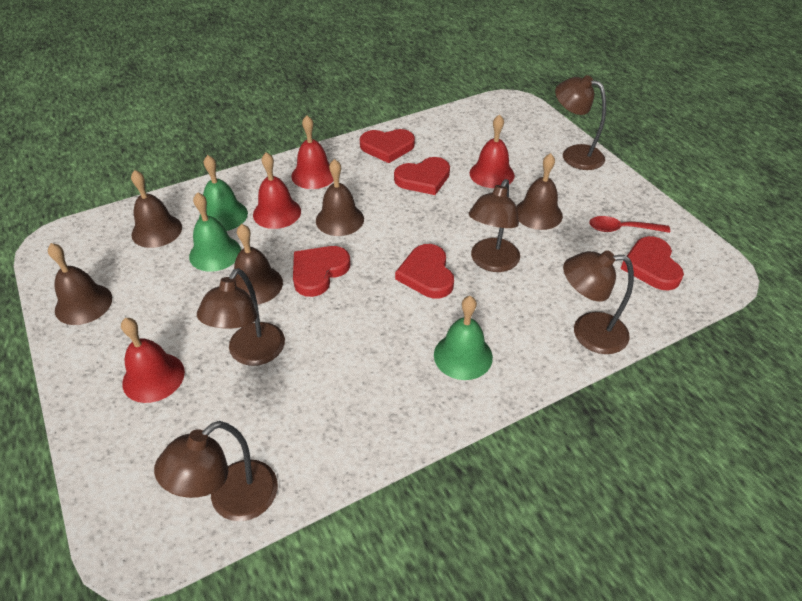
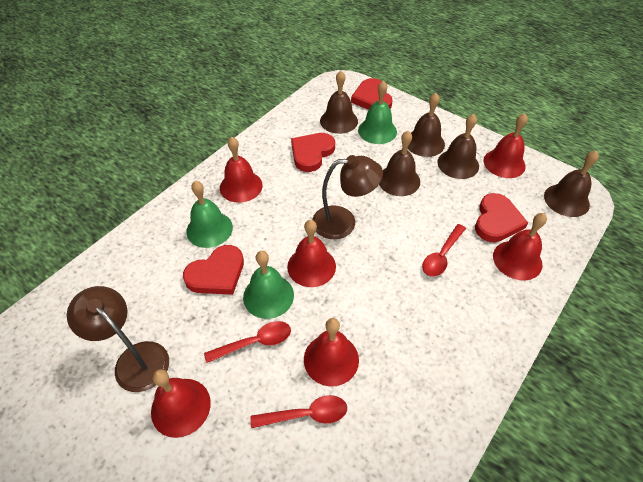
brown lamp: 5 -> 2
red bell: 4 -> 6
red heart: 5 -> 4
red spoon: 1 -> 3

